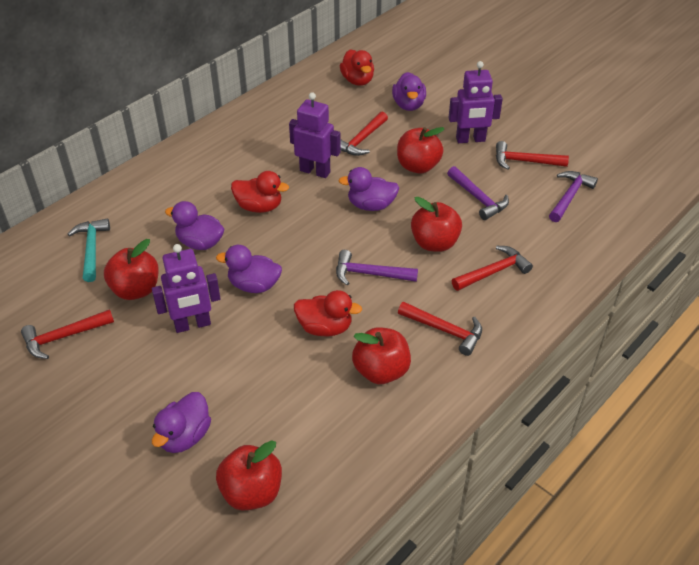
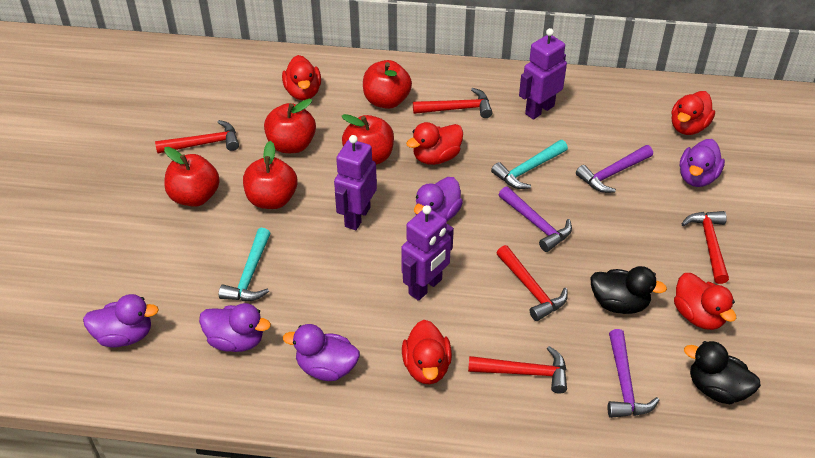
black duck: 0 -> 2
red duck: 3 -> 5
turquoise hammer: 1 -> 2

